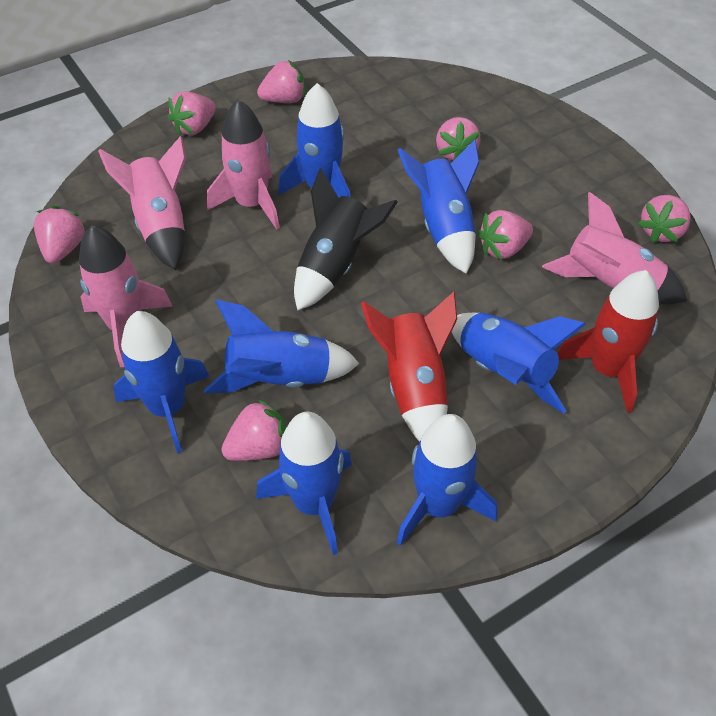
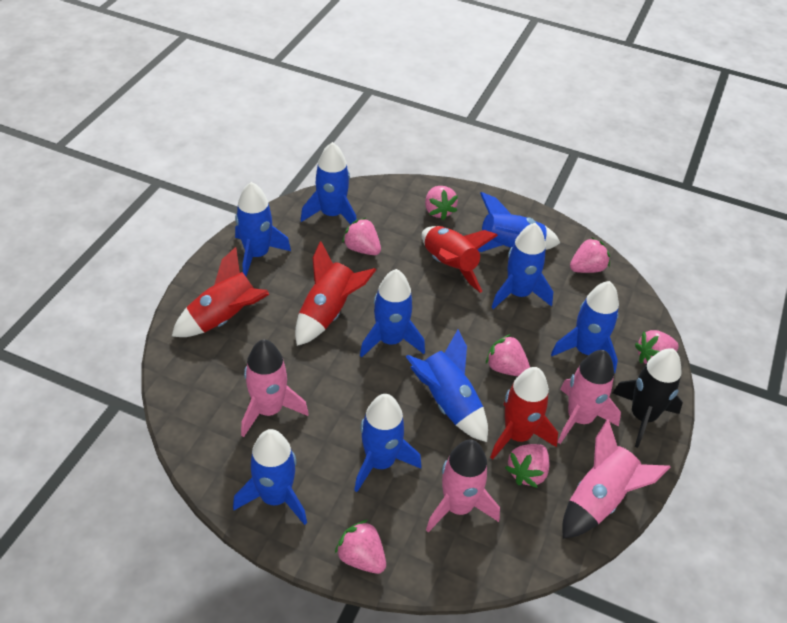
blue rocket: 7 -> 9
red rocket: 2 -> 4

